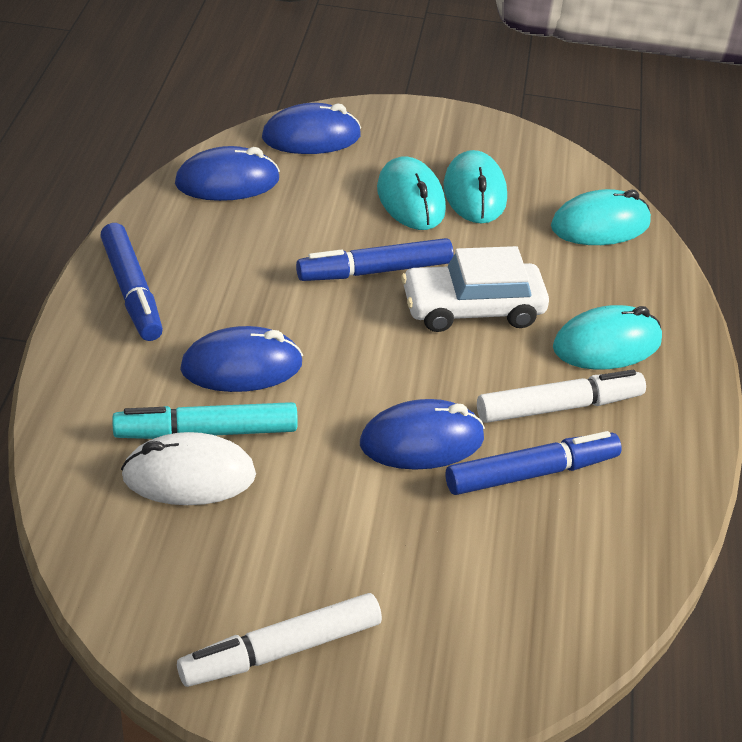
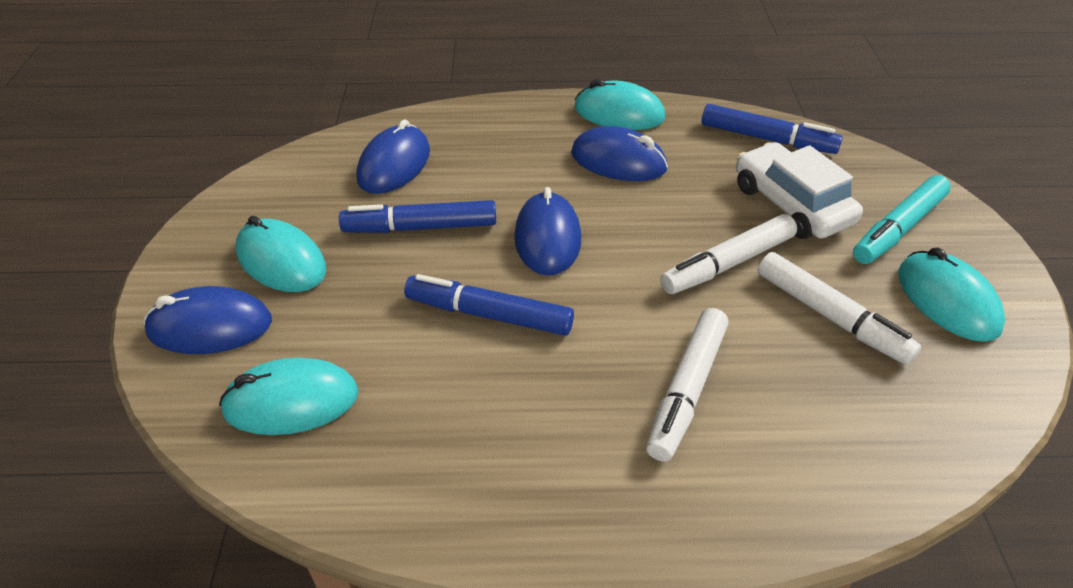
white marker: 2 -> 3
white mouse: 1 -> 0

